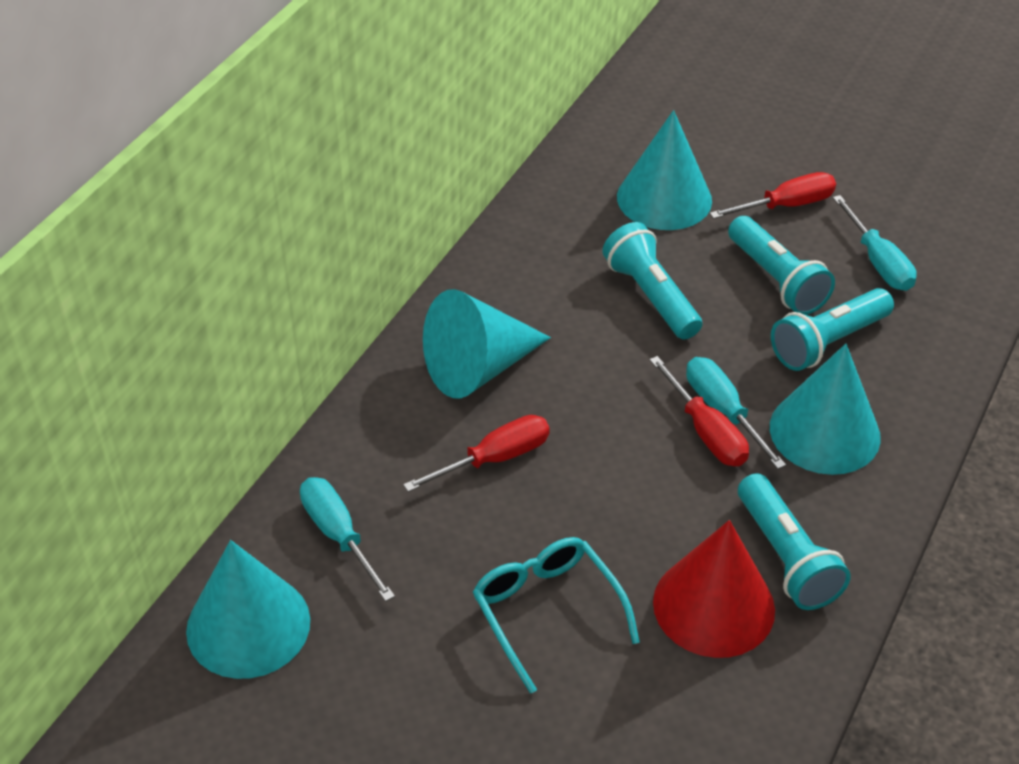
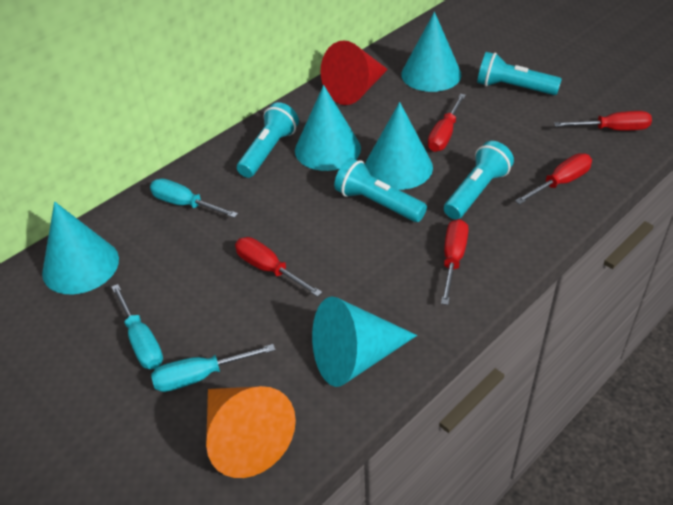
orange cone: 0 -> 1
red screwdriver: 3 -> 5
turquoise cone: 4 -> 5
turquoise glasses: 1 -> 0

